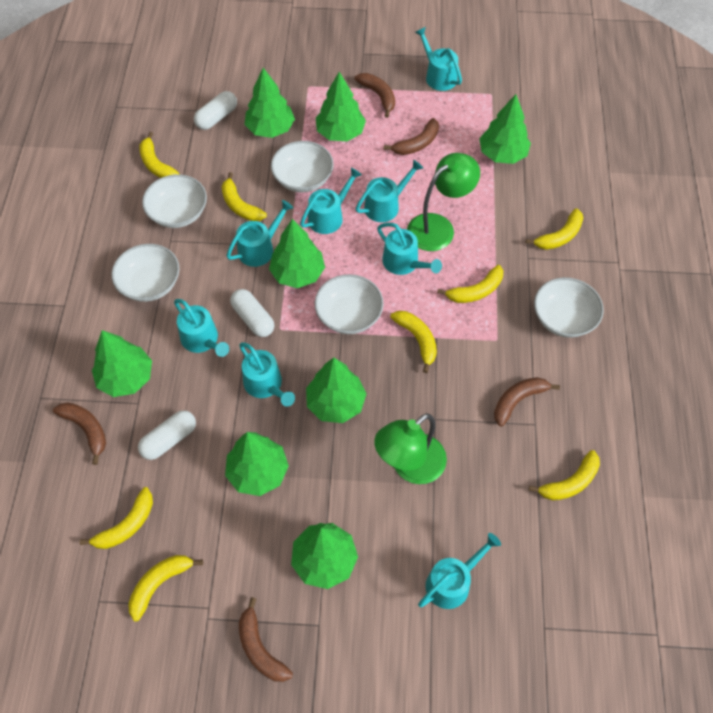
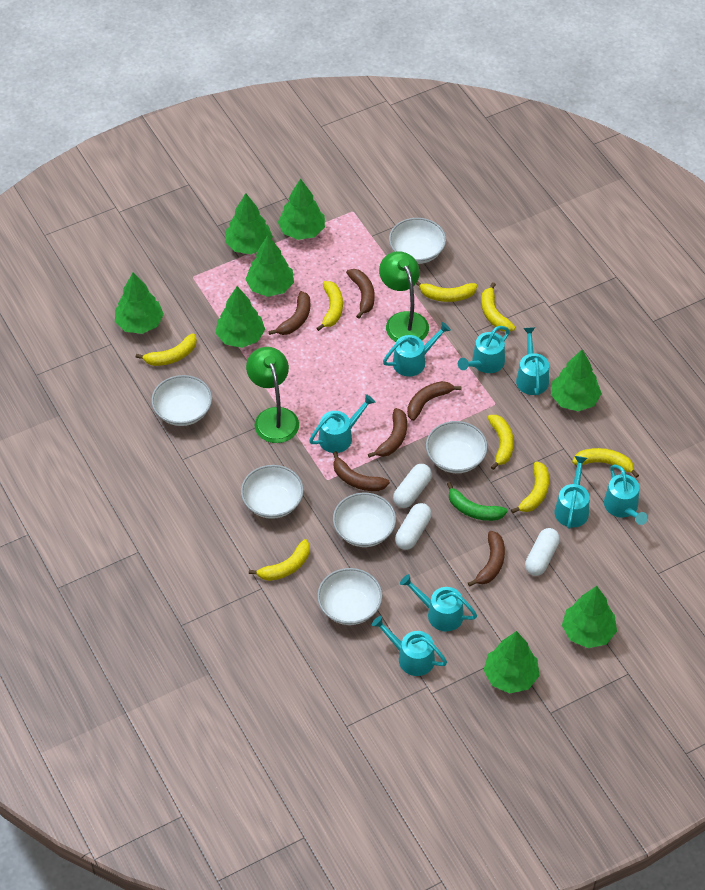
brown banana: 5 -> 6
green banana: 0 -> 1
white bowl: 5 -> 6

